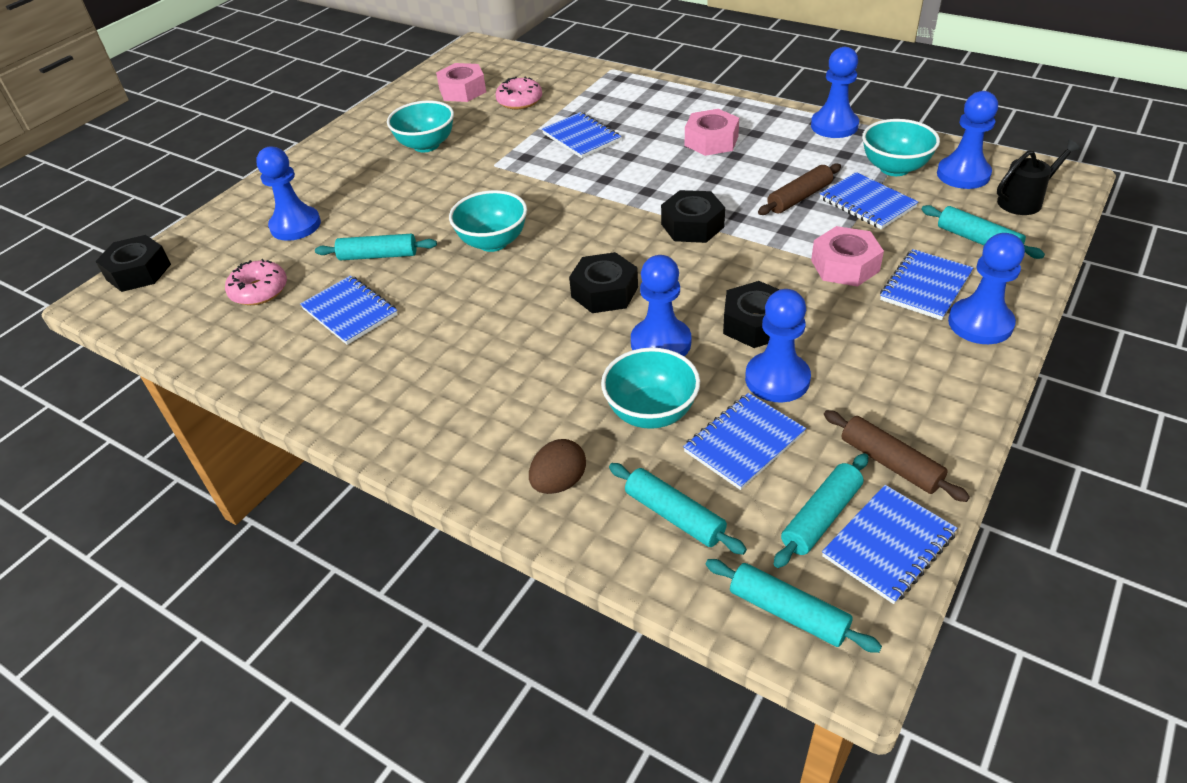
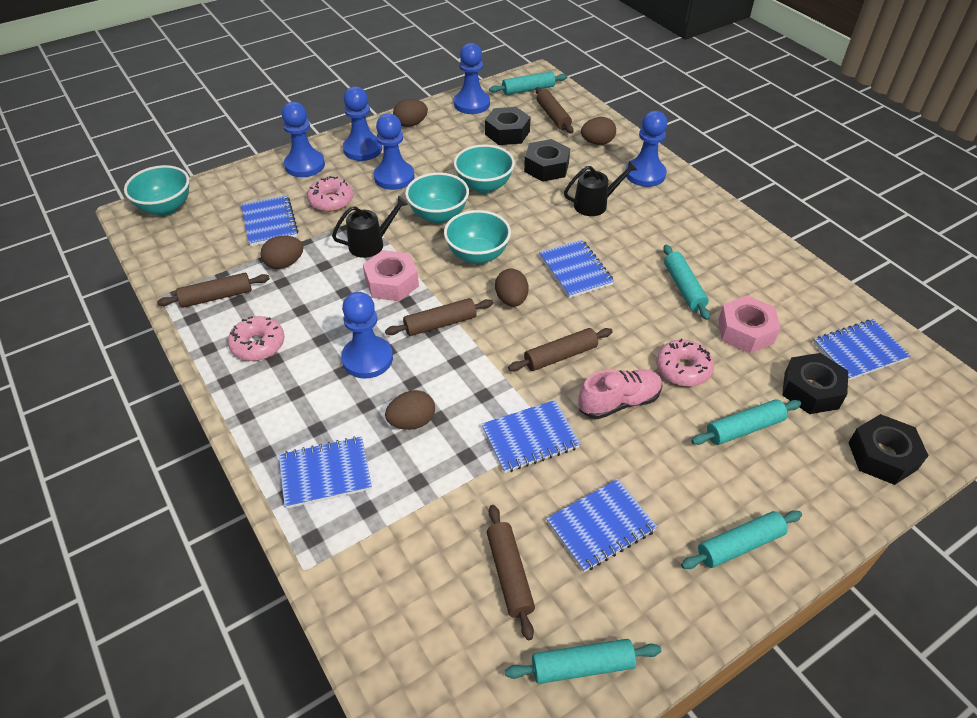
black watering can: 1 -> 2
brown egg: 1 -> 5
brown rolling pin: 2 -> 5
pink donut: 2 -> 3
pink nut: 3 -> 2
pink shoe: 0 -> 1

